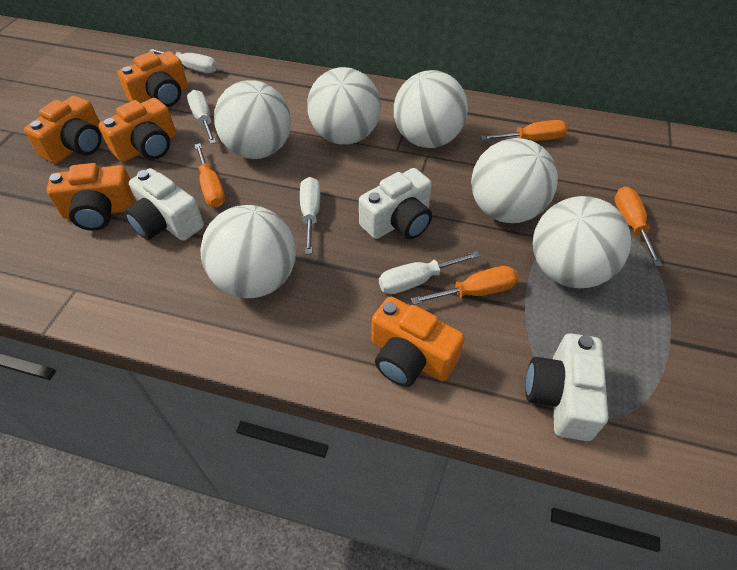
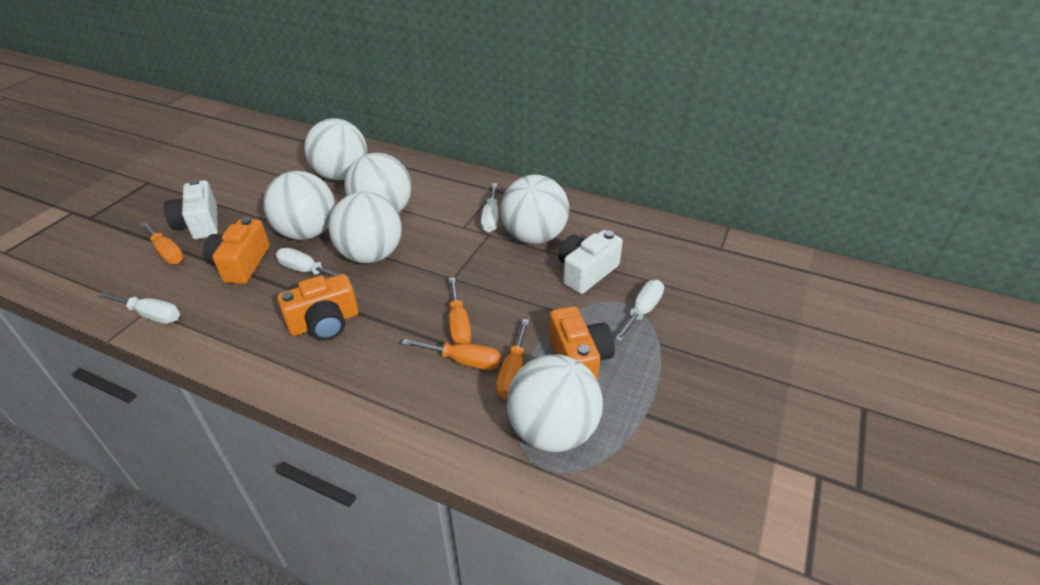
orange camera: 5 -> 3
white camera: 3 -> 2

